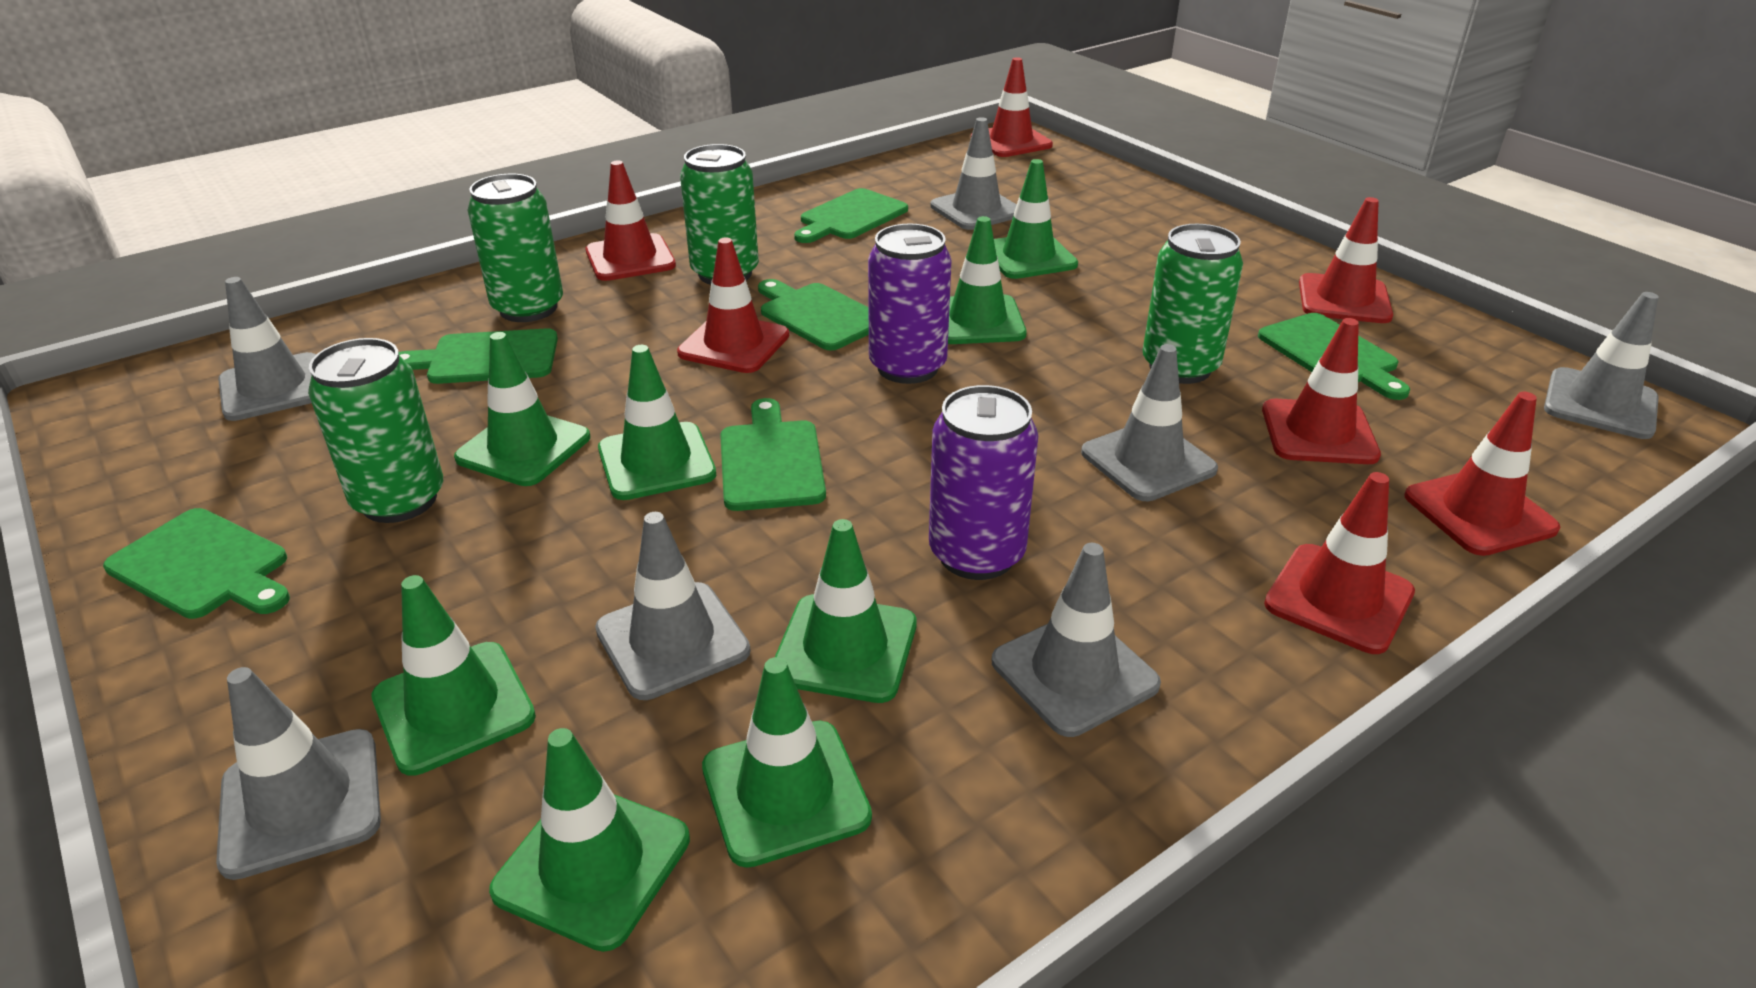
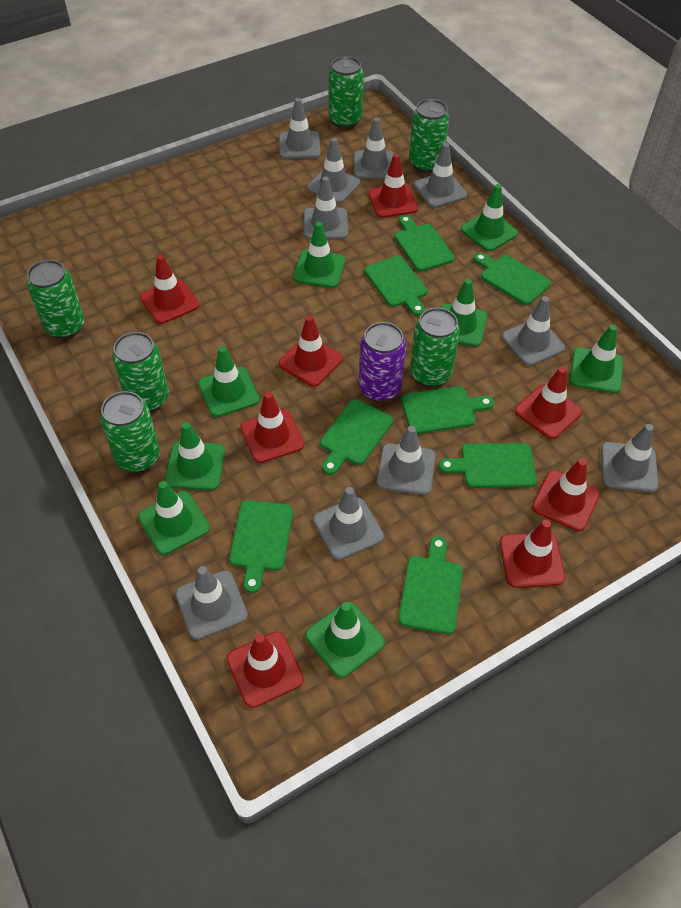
green can: 4 -> 6
green cutting board: 6 -> 8
grey traffic cone: 7 -> 10
purple can: 2 -> 1
red traffic cone: 7 -> 8

